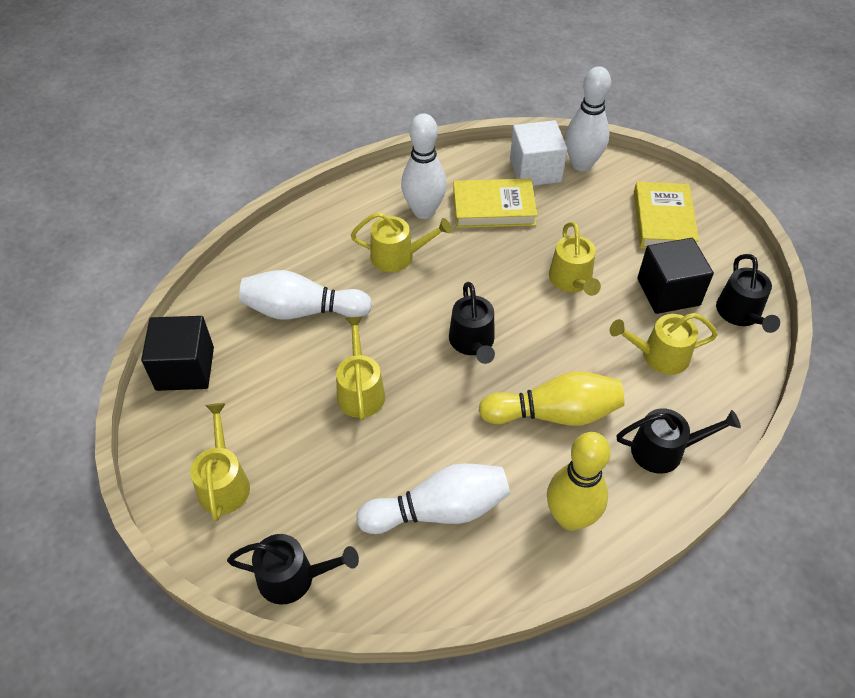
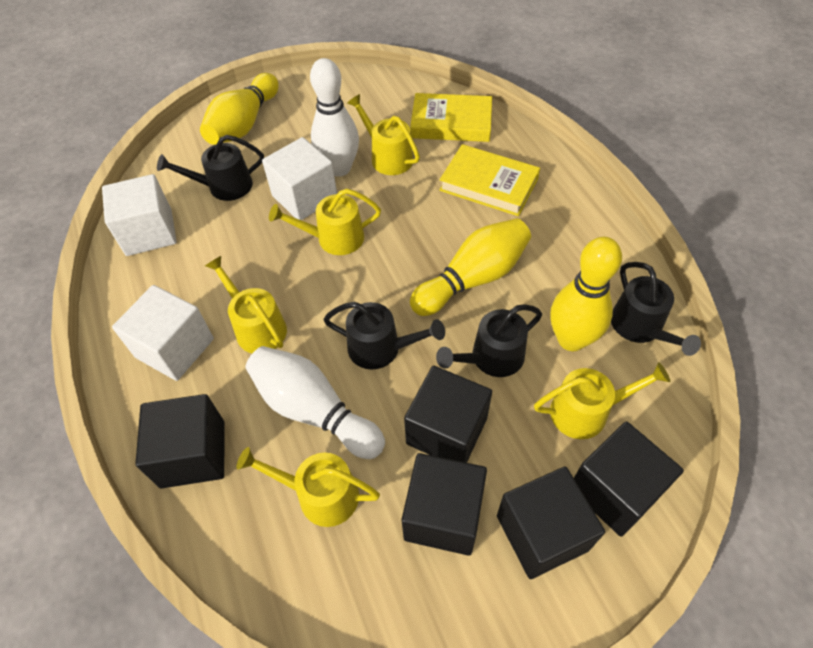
black cube: 2 -> 5
white bowling pin: 4 -> 2
white cube: 1 -> 3
yellow bowling pin: 2 -> 3

